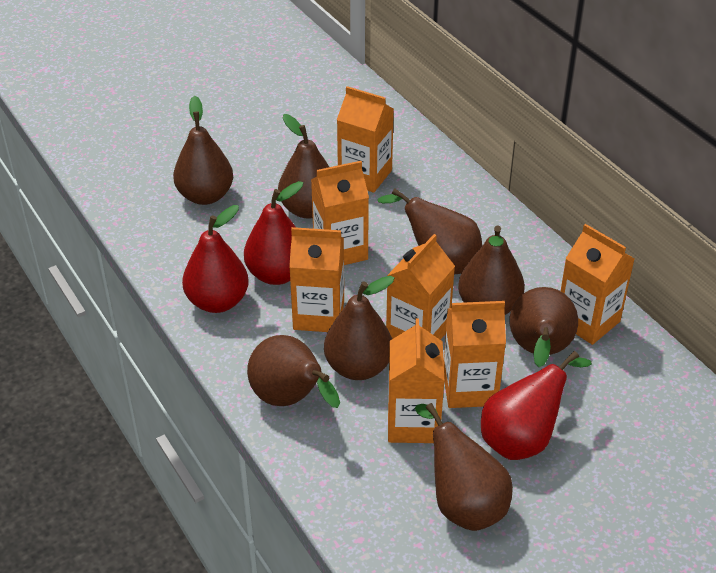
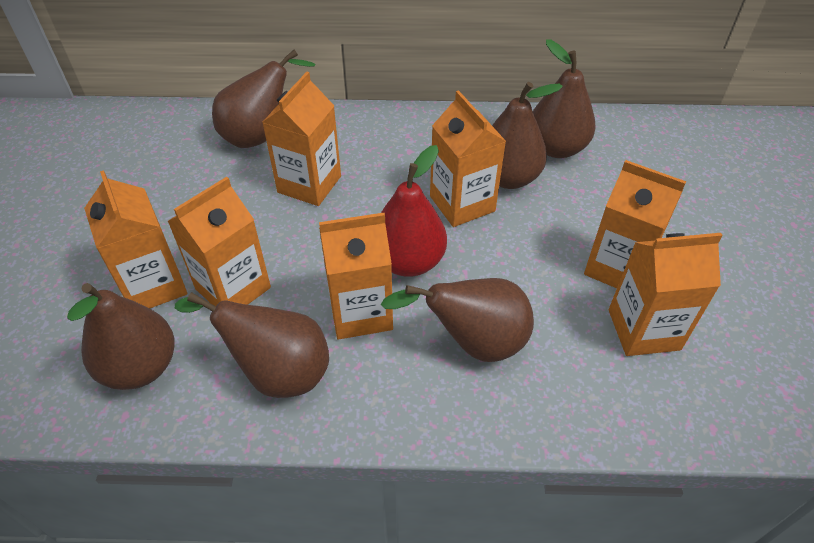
brown pear: 8 -> 6
red pear: 3 -> 1

